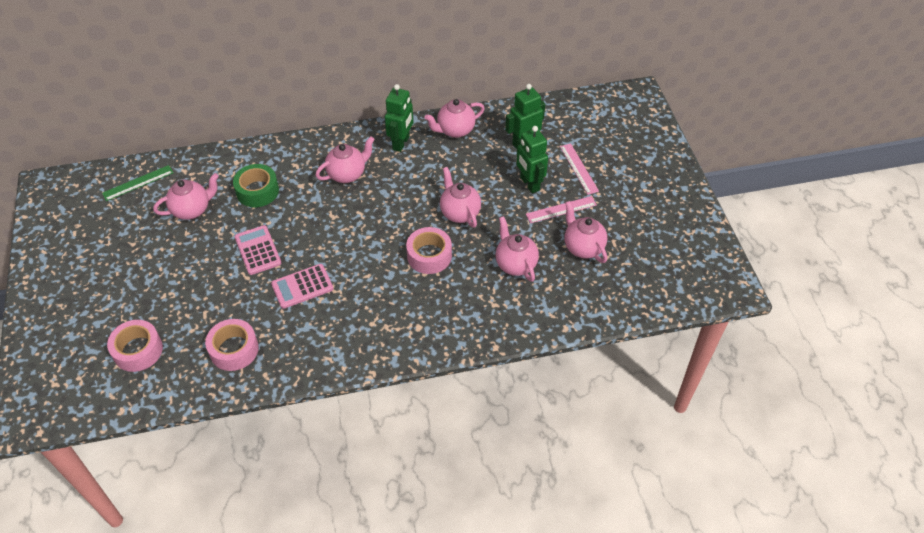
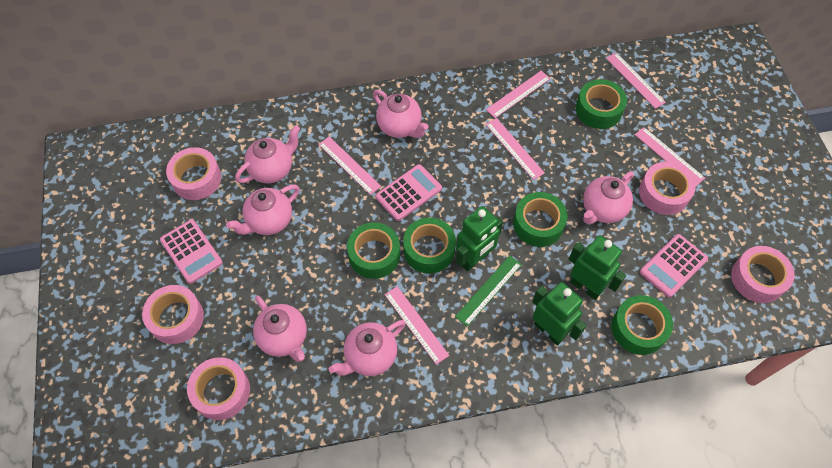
green tape: 1 -> 5
pink calculator: 2 -> 3
pink ruler: 2 -> 6
pink tape: 3 -> 5

